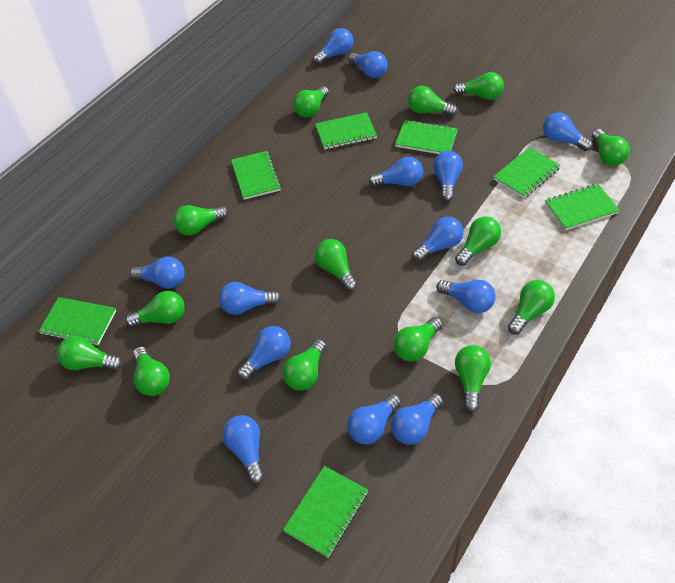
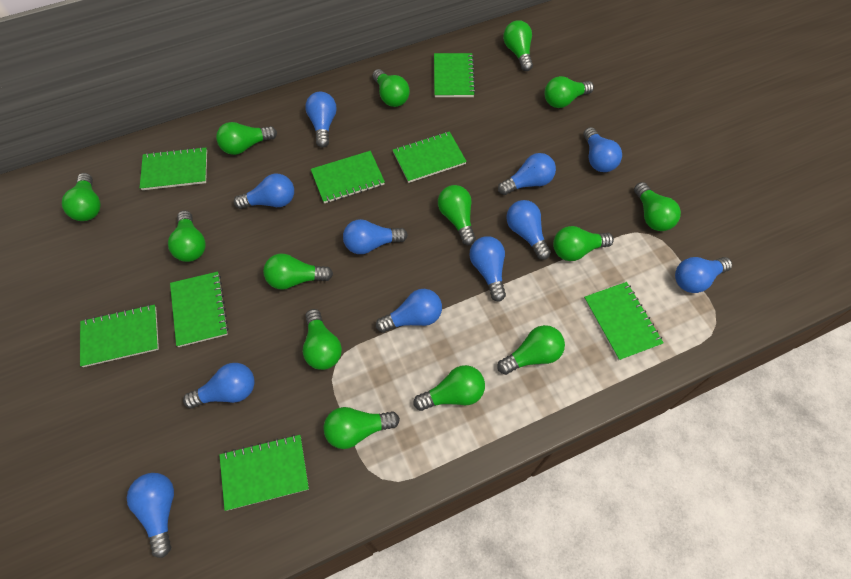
blue light bulb: 13 -> 11
green notebook: 7 -> 8

